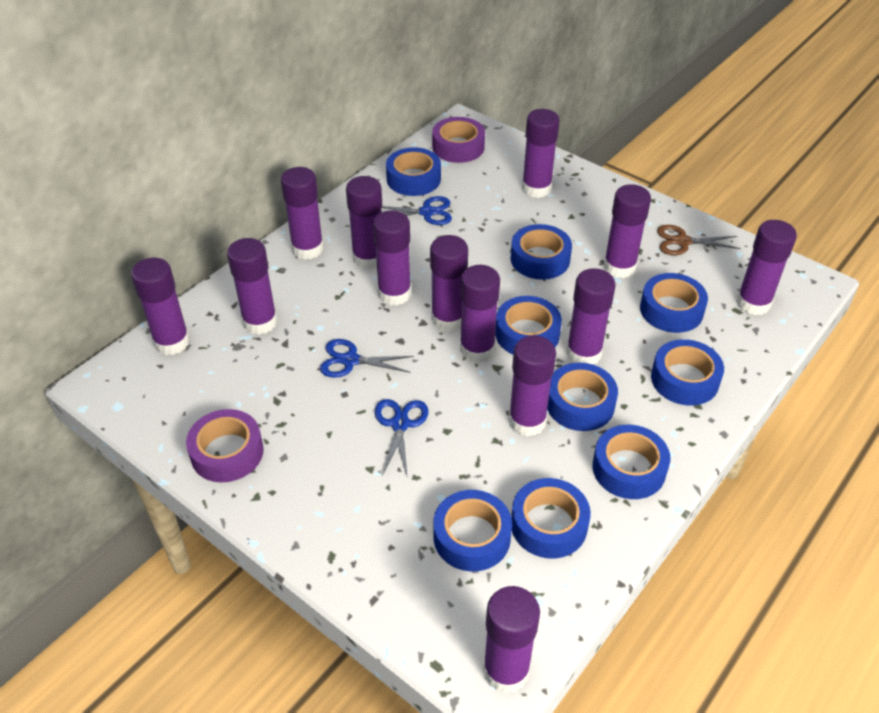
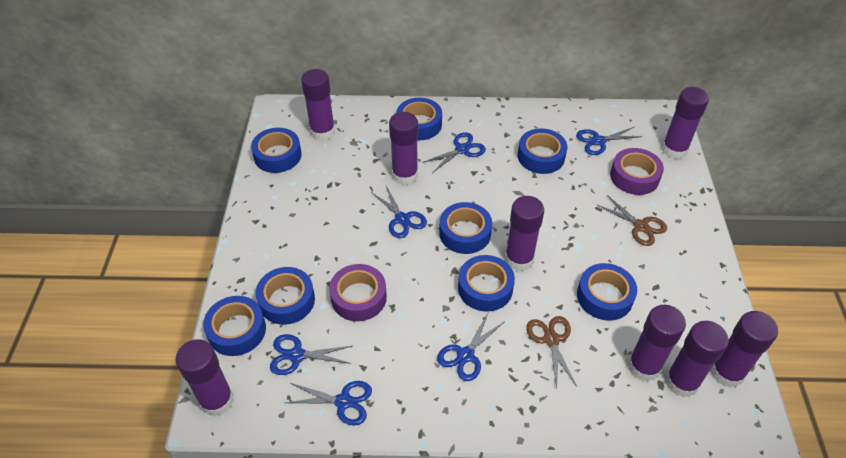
blue scissors: 3 -> 6
blue tape: 9 -> 8
brown scissors: 1 -> 2
purple glue stick: 13 -> 8

